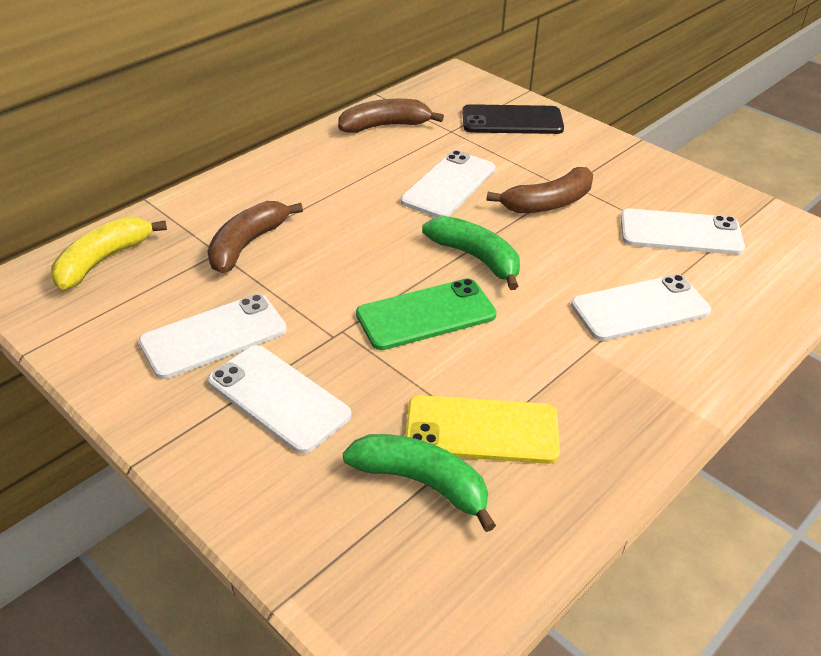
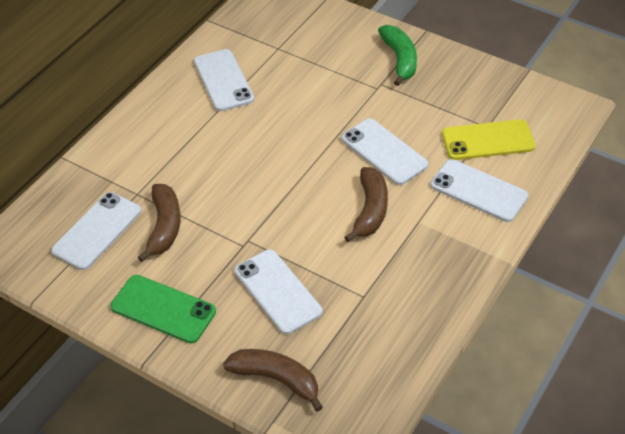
black phone: 1 -> 0
green banana: 2 -> 1
yellow banana: 1 -> 0

